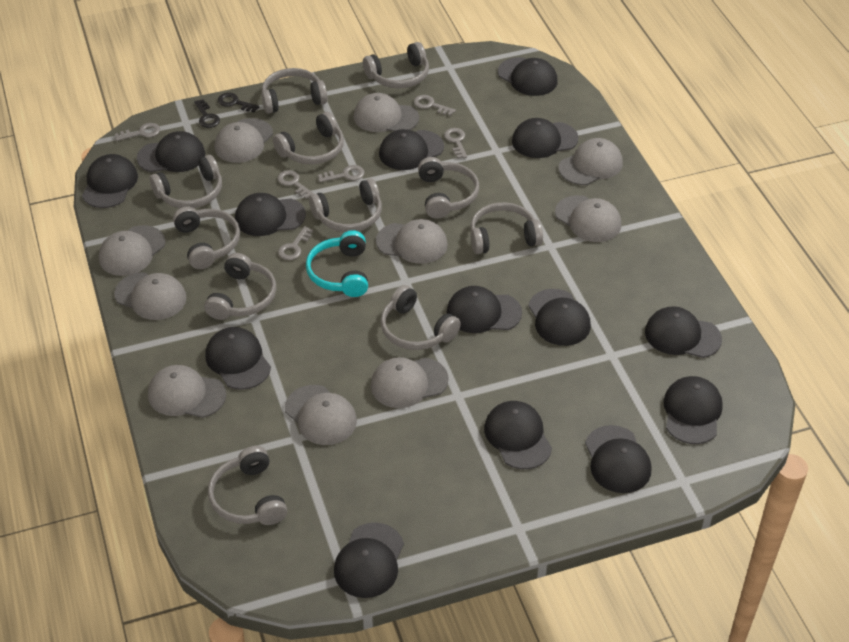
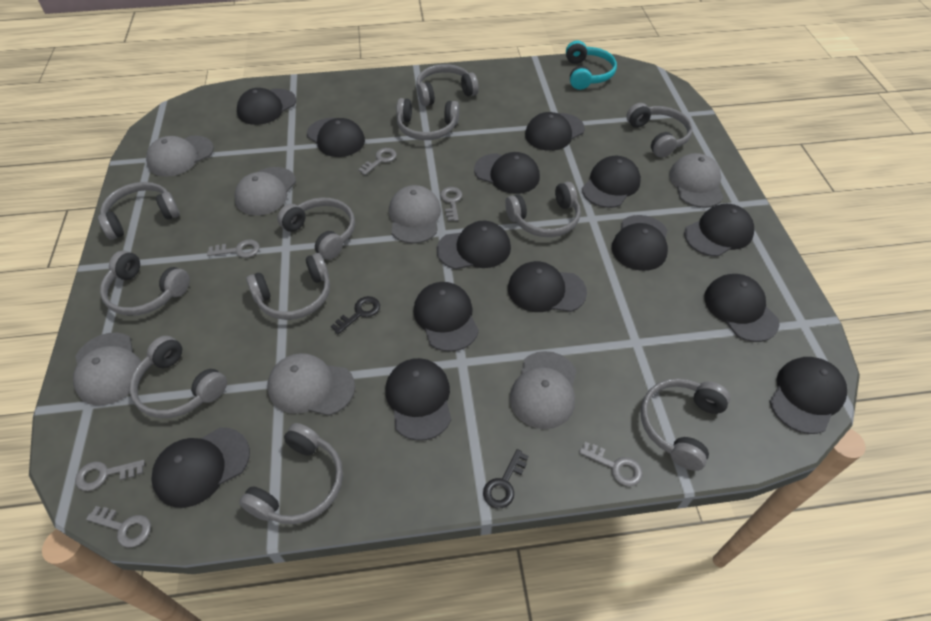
grey cap: 10 -> 7

